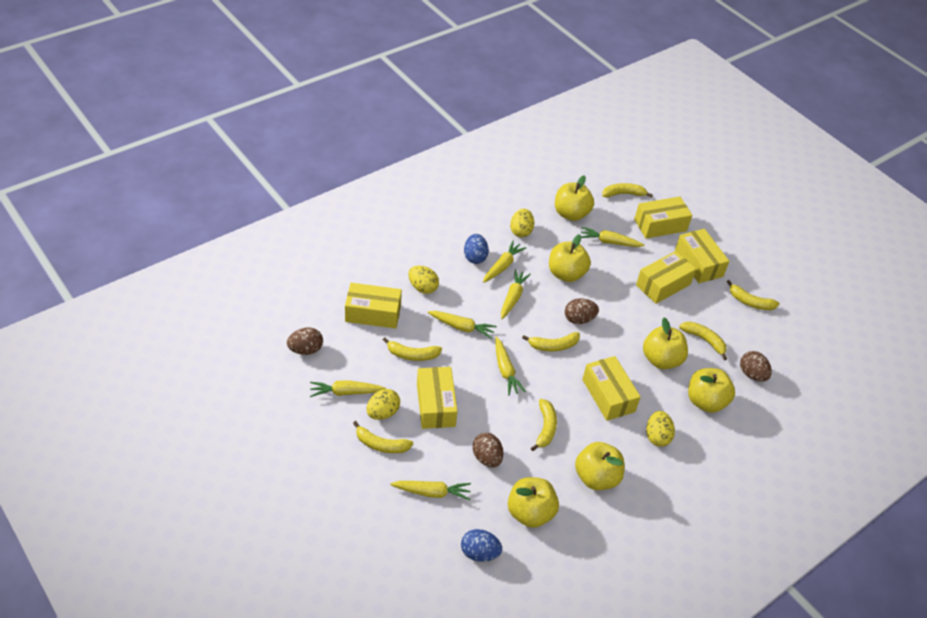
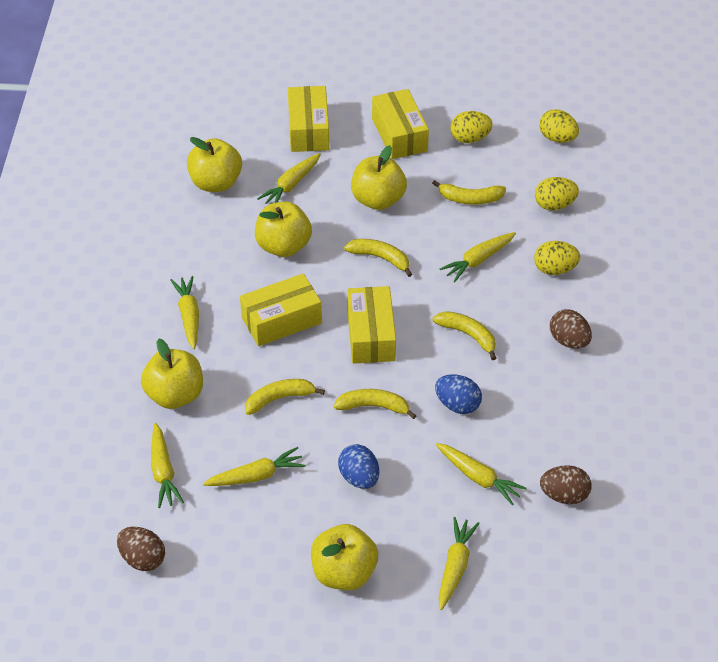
brown egg: 4 -> 3
yellow apple: 6 -> 5
yellow banana: 7 -> 5
yellow box: 6 -> 4

